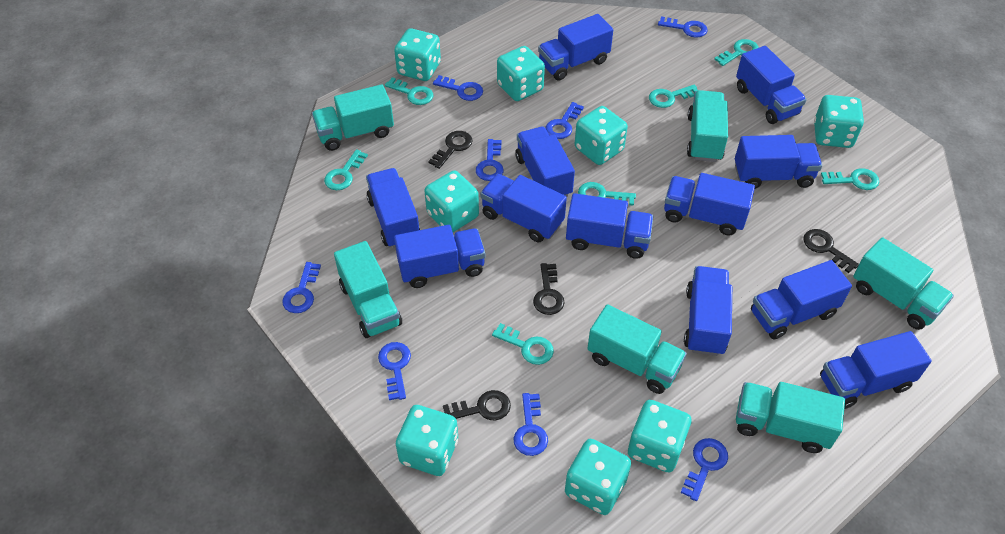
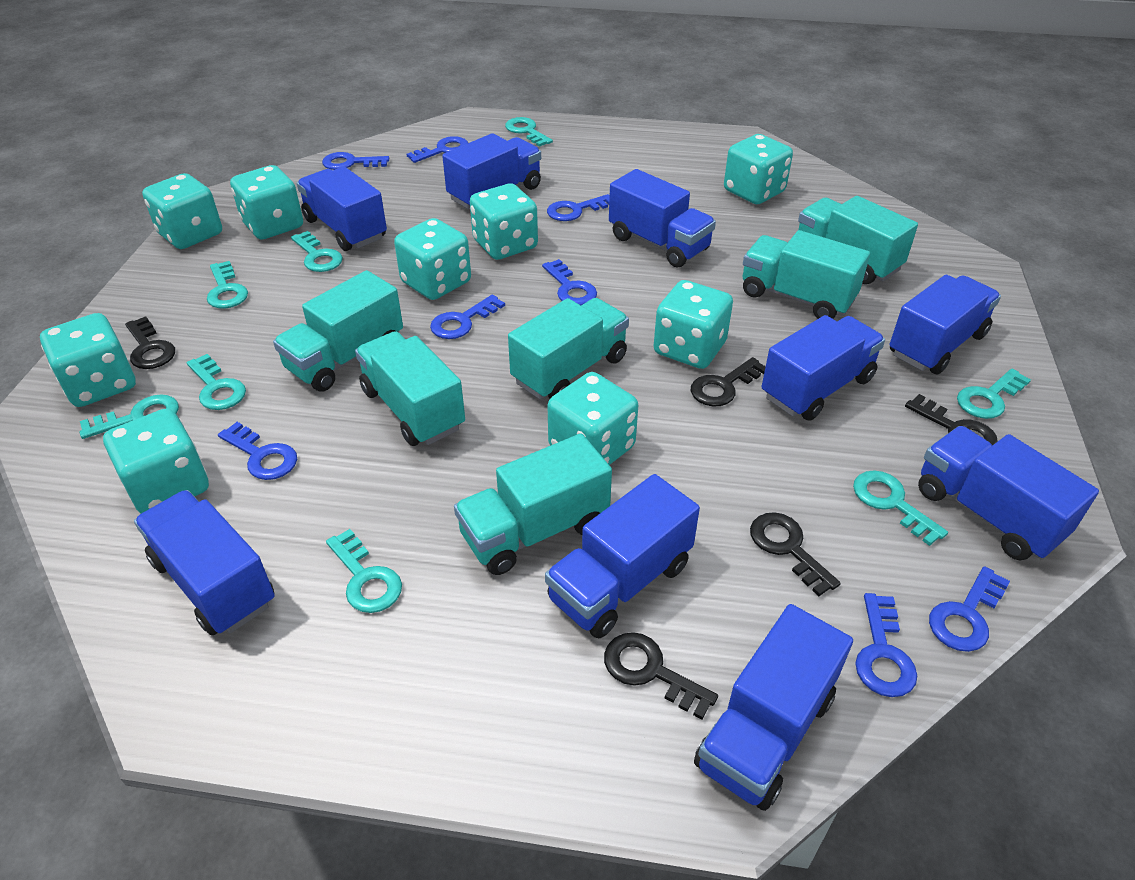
black key: 4 -> 5
blue truck: 12 -> 9
turquoise dice: 8 -> 9
turquoise key: 7 -> 8

